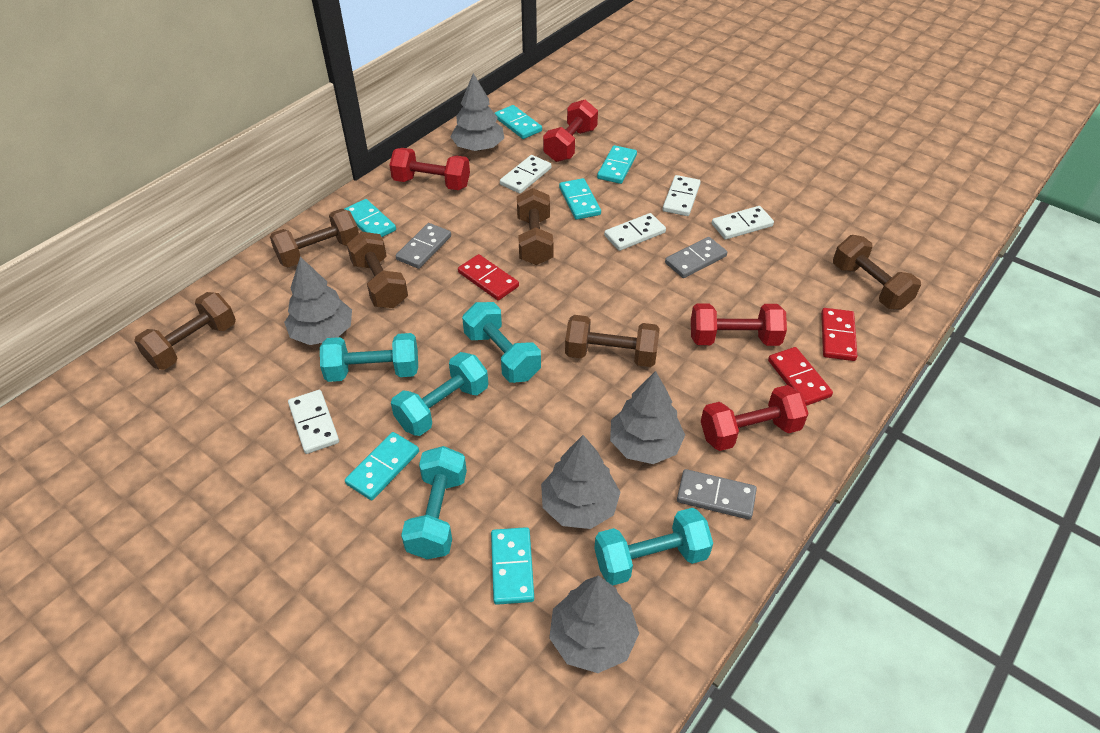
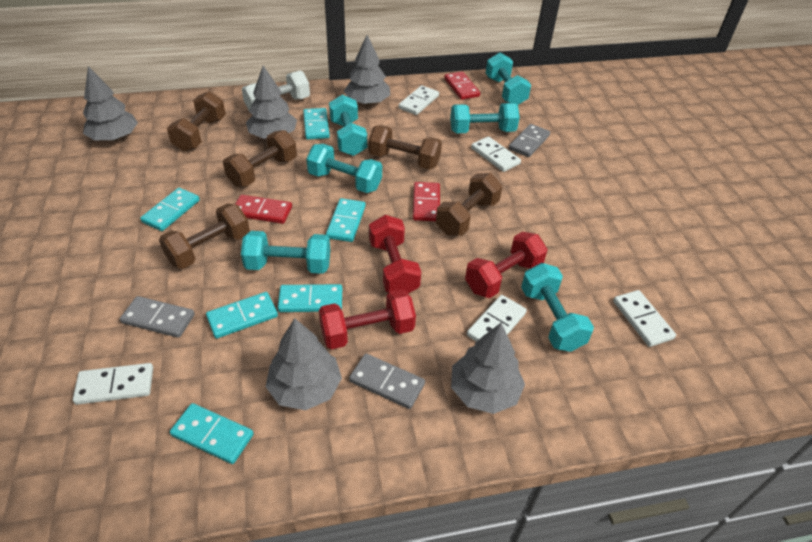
brown dumbbell: 6 -> 5
red dumbbell: 4 -> 3
turquoise dumbbell: 5 -> 6
white dumbbell: 0 -> 1

